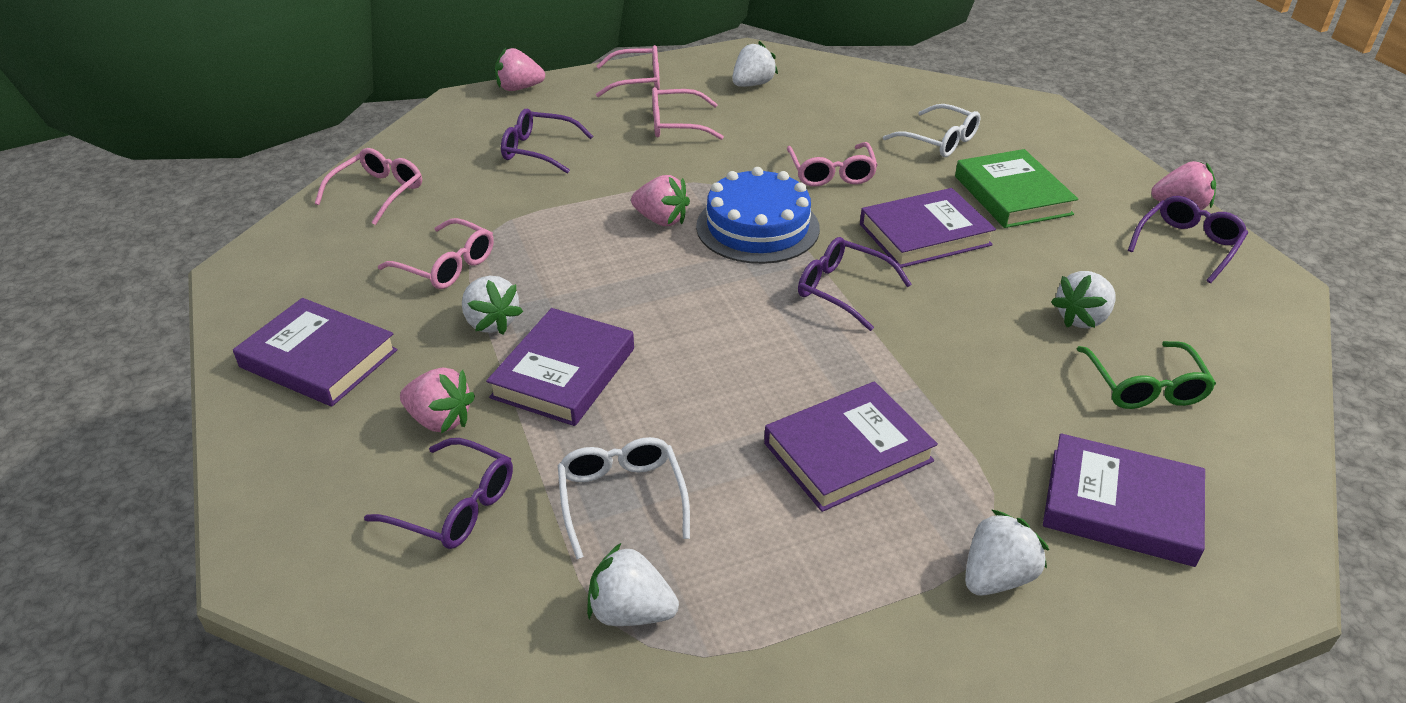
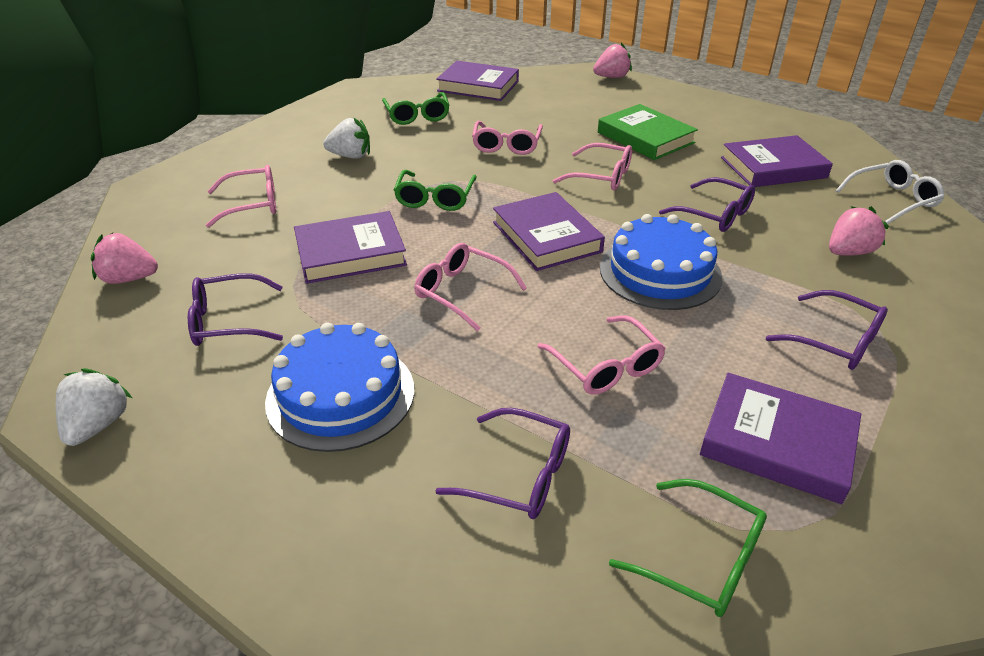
blue cake: 1 -> 2
green glasses: 1 -> 3
pink strawberry: 4 -> 3
white glasses: 2 -> 1
white strawberry: 5 -> 2

